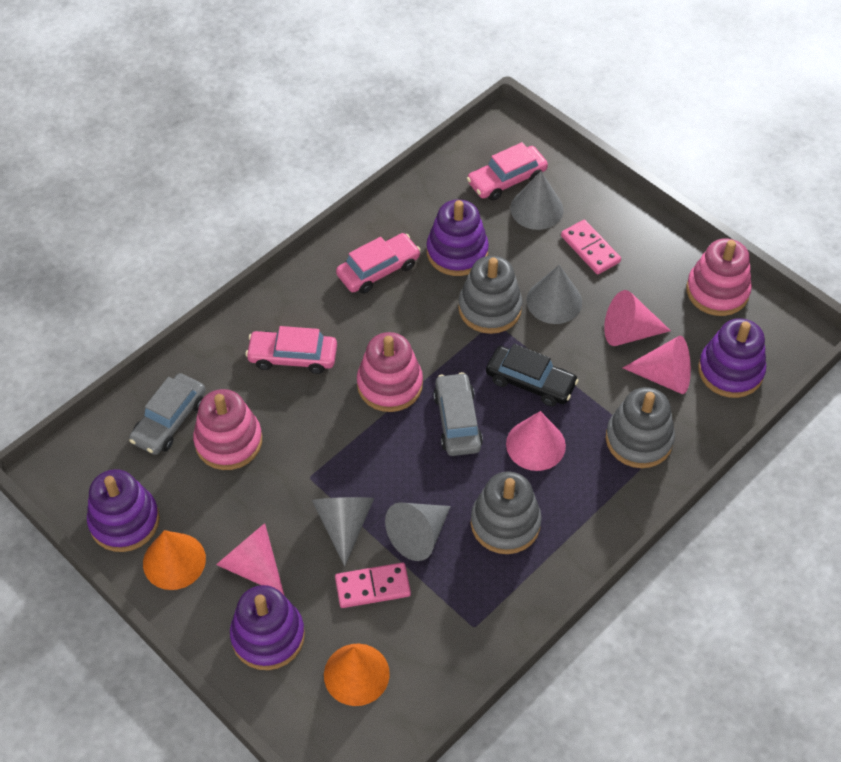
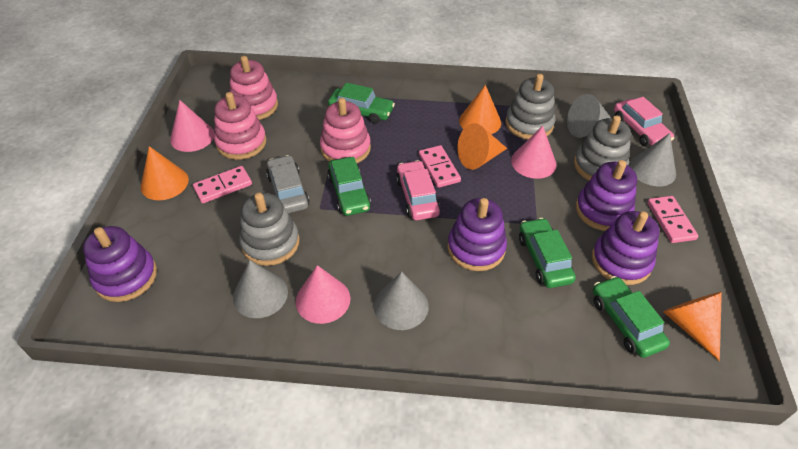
black car: 1 -> 0
green car: 0 -> 4
grey car: 2 -> 1
orange cone: 2 -> 4
pink car: 3 -> 2
pink cone: 4 -> 3
pink domino: 2 -> 3

